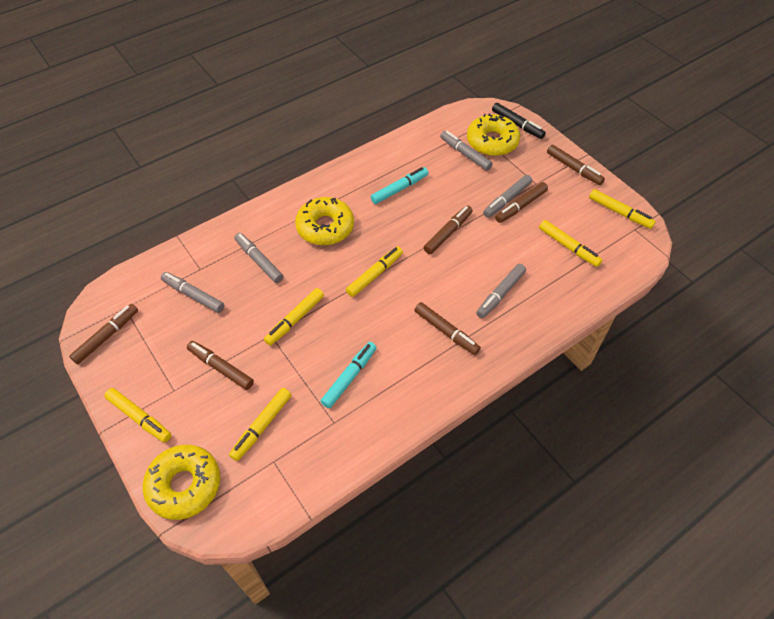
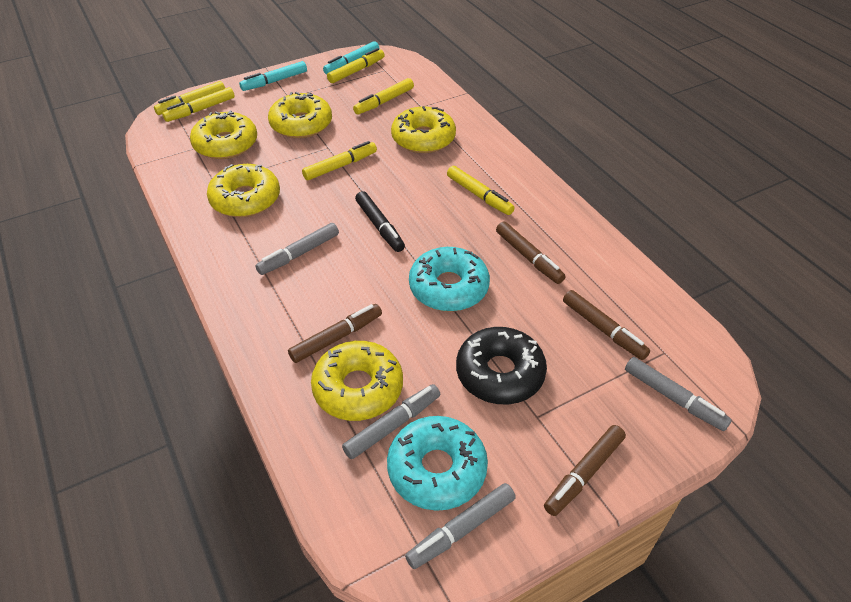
black donut: 0 -> 1
brown marker: 6 -> 4
grey marker: 5 -> 4
turquoise donut: 0 -> 2
yellow donut: 3 -> 5

